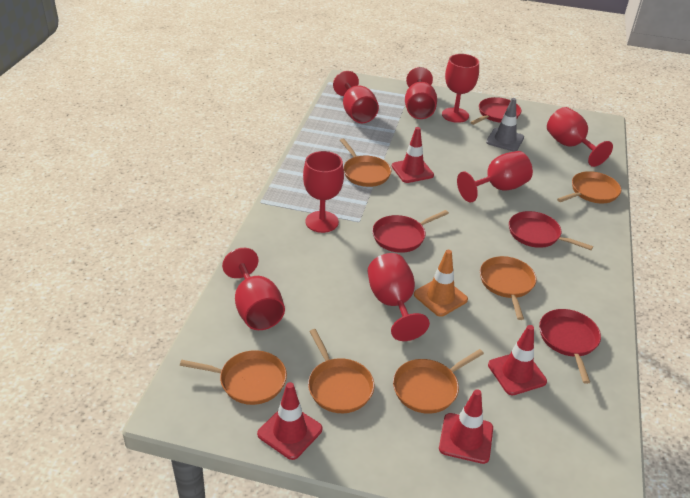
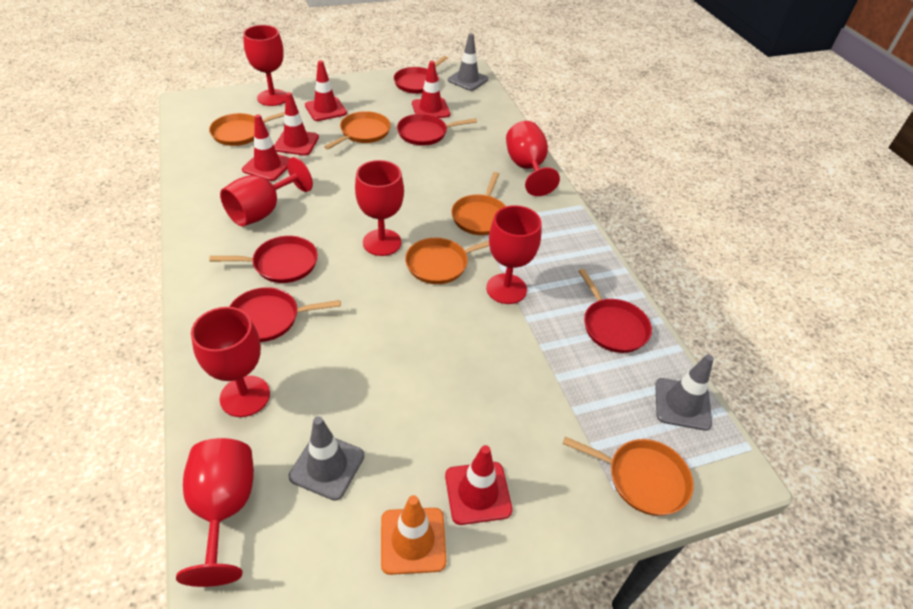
grey traffic cone: 1 -> 3
orange pan: 6 -> 5
red goblet: 8 -> 7
red pan: 4 -> 5
red traffic cone: 4 -> 5

